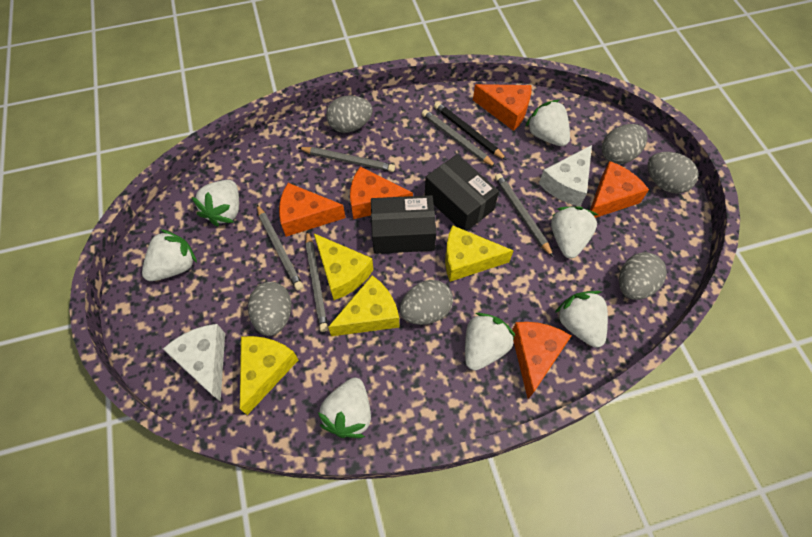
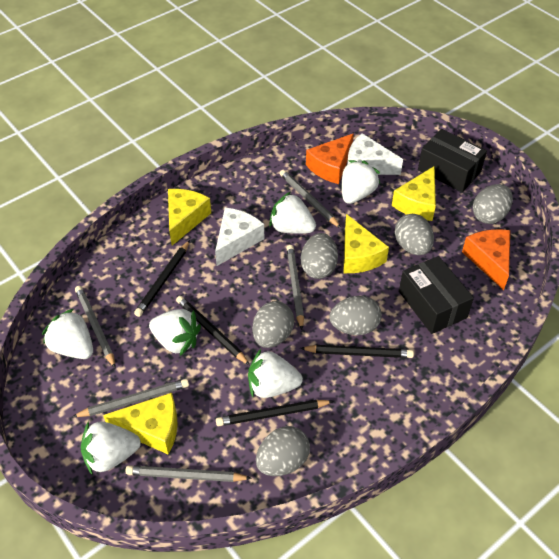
black pencil: 1 -> 4
orange cheese: 5 -> 2
white strawberry: 7 -> 6

